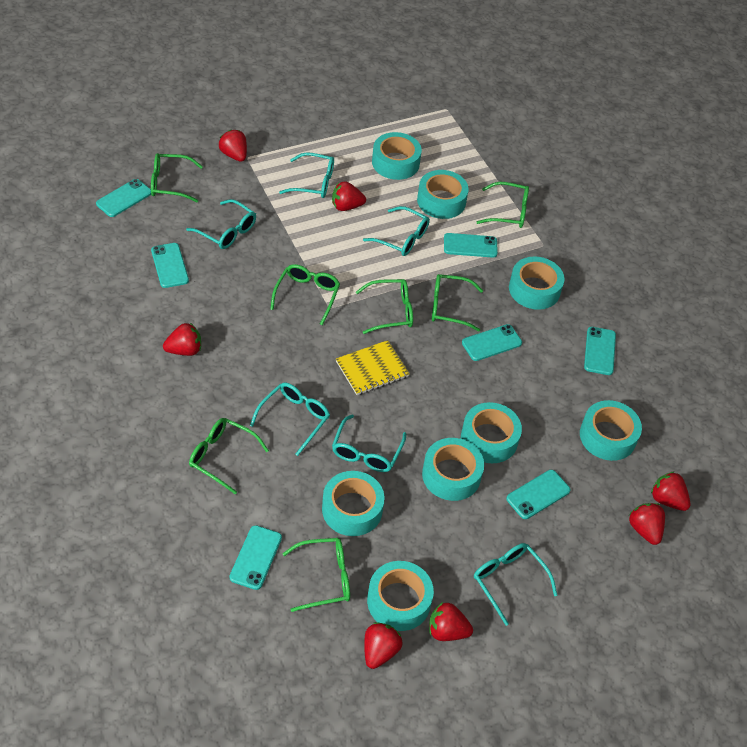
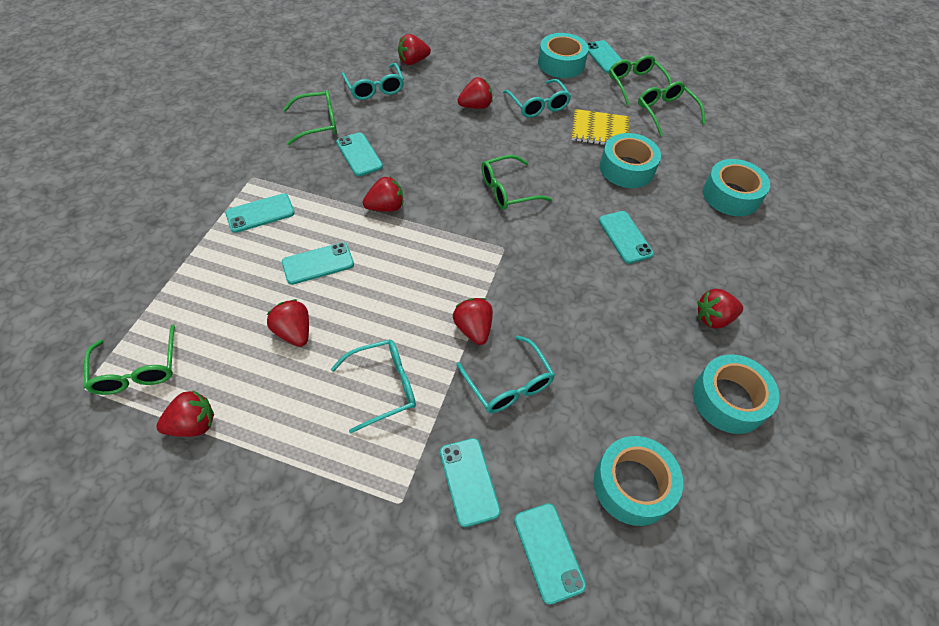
green glasses: 7 -> 5
turquoise glasses: 6 -> 4
turquoise tape: 8 -> 5

